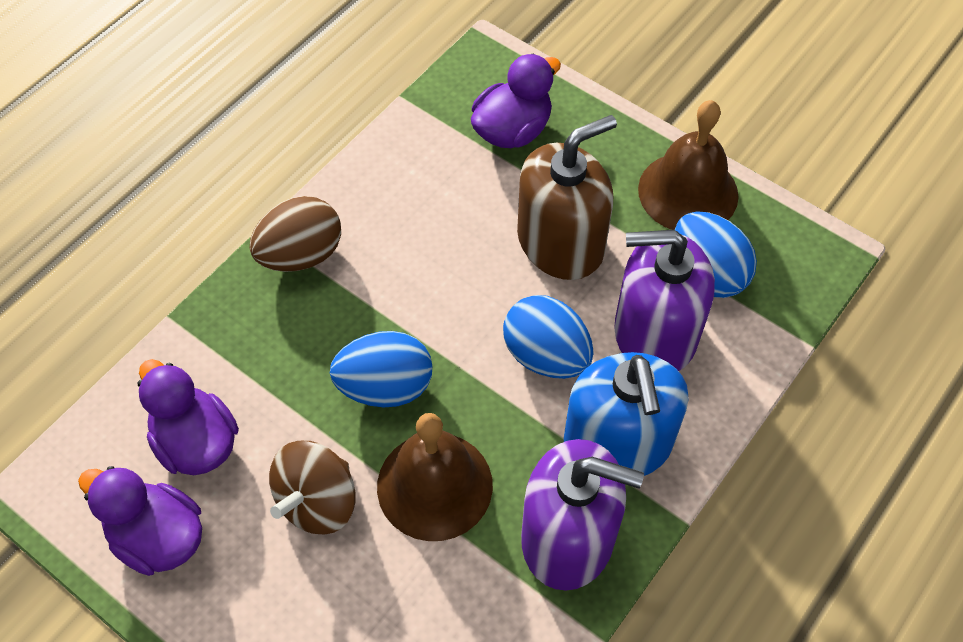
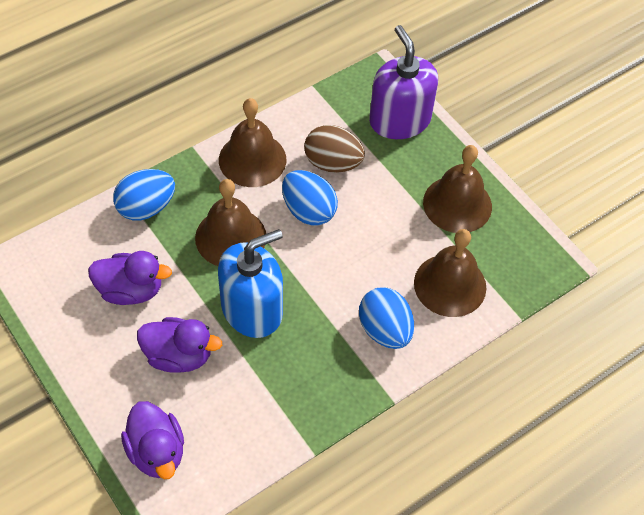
brown bell: 2 -> 4
brown soap dispenser: 1 -> 0
brown spinning top: 1 -> 0
purple soap dispenser: 2 -> 1

